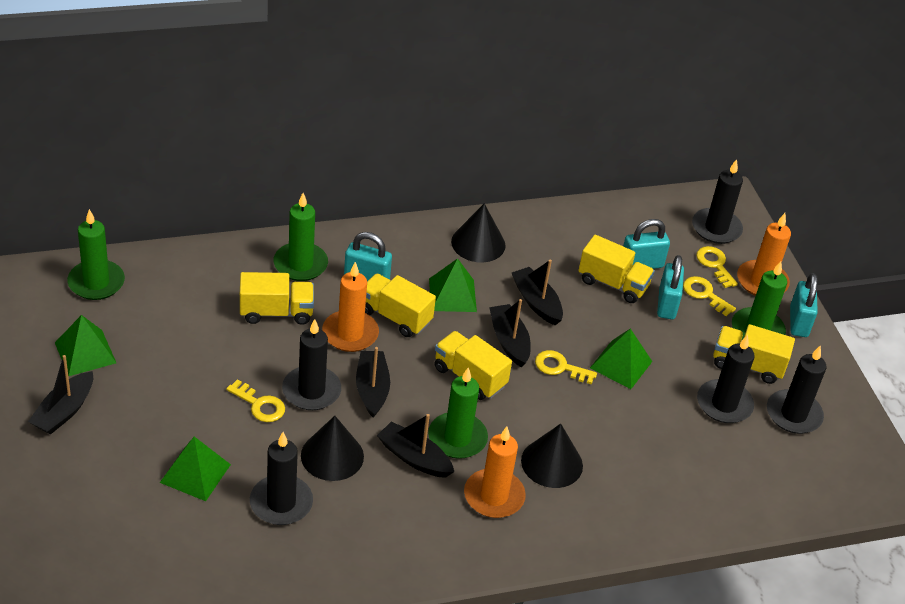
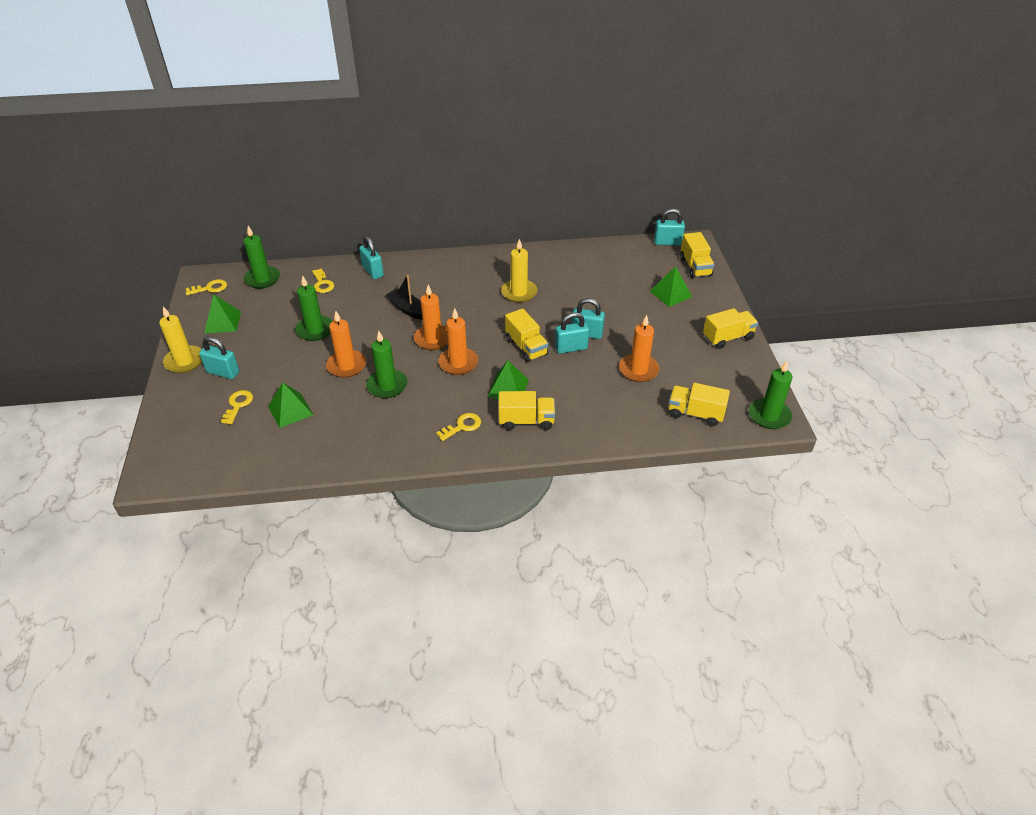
black boat: 5 -> 1
black candle: 5 -> 0
black cone: 3 -> 0
orange candle: 3 -> 4
turquoise padlock: 4 -> 5
yellow candle: 0 -> 2

